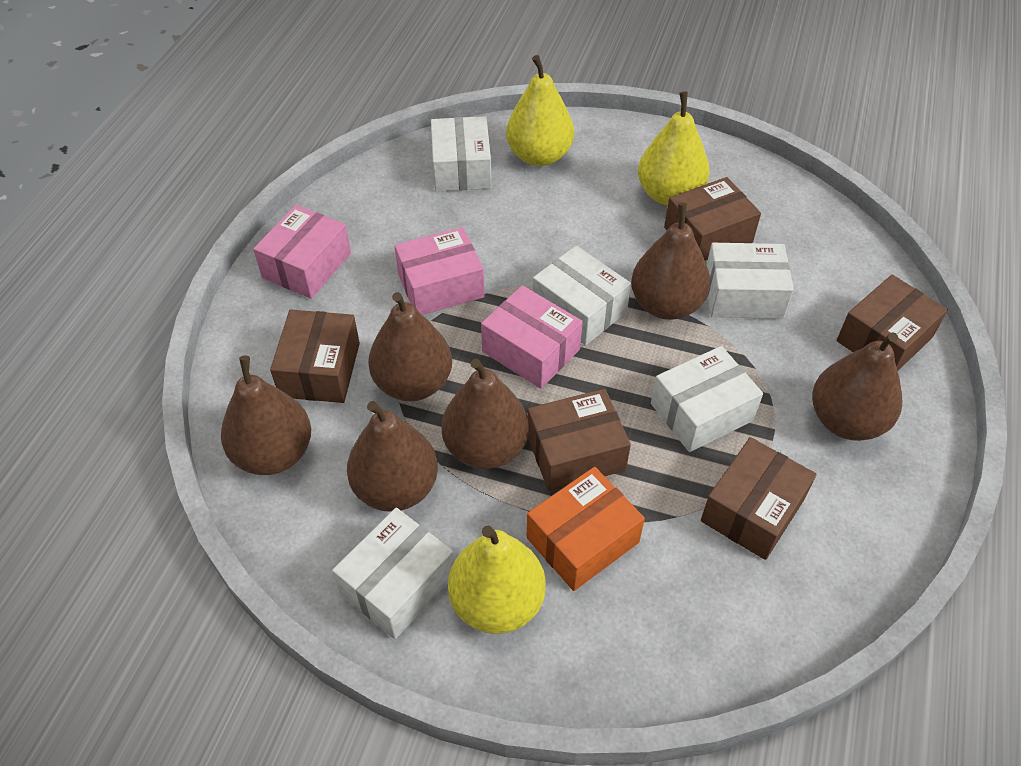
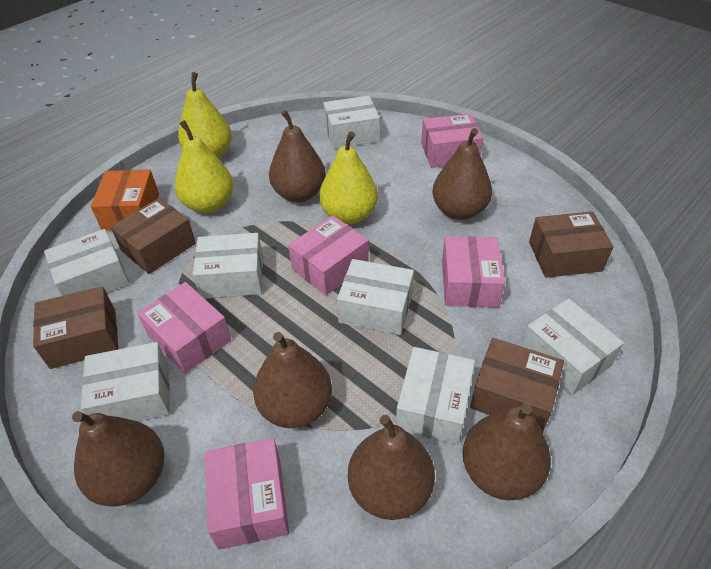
brown box: 5 -> 4
pink box: 3 -> 5
white box: 5 -> 7

